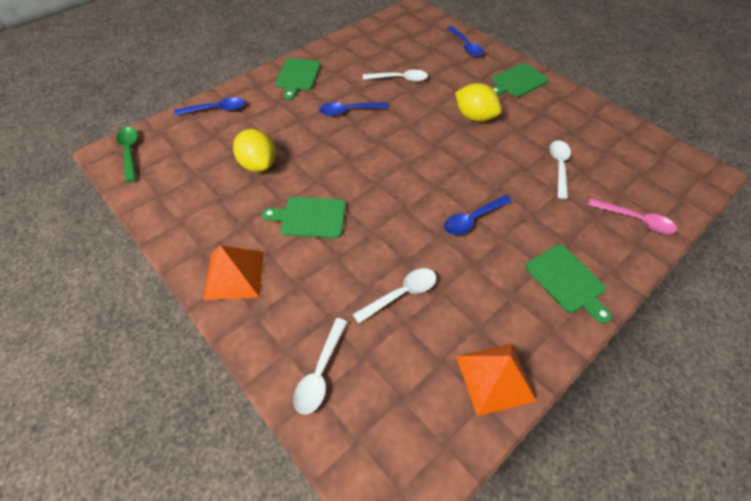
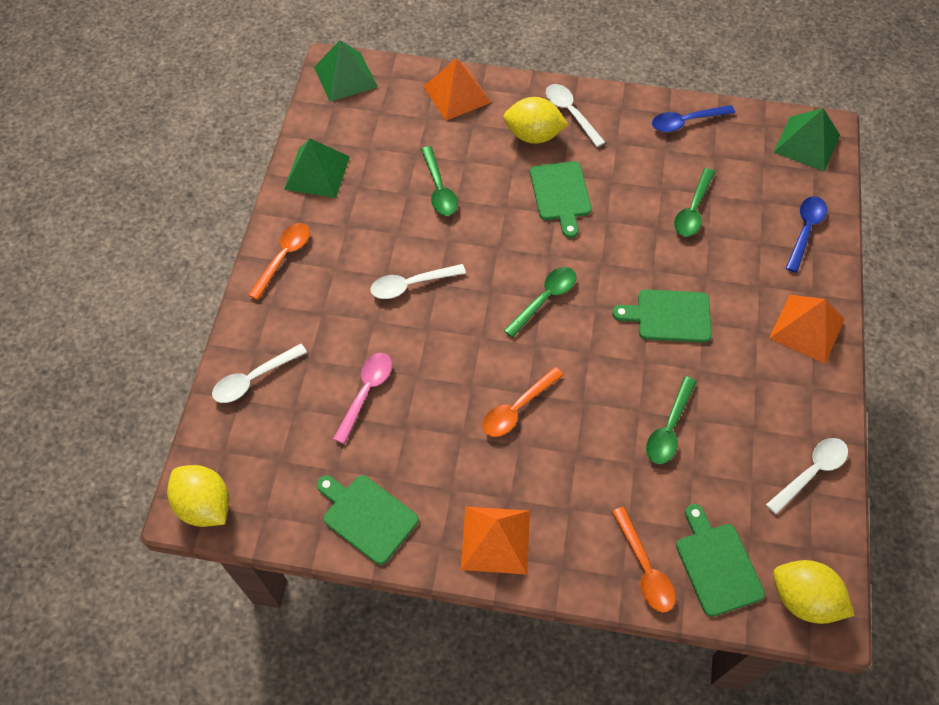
blue spoon: 4 -> 2
green pyramid: 0 -> 3
green spoon: 1 -> 4
orange pyramid: 2 -> 3
orange spoon: 0 -> 3
yellow lemon: 2 -> 3

